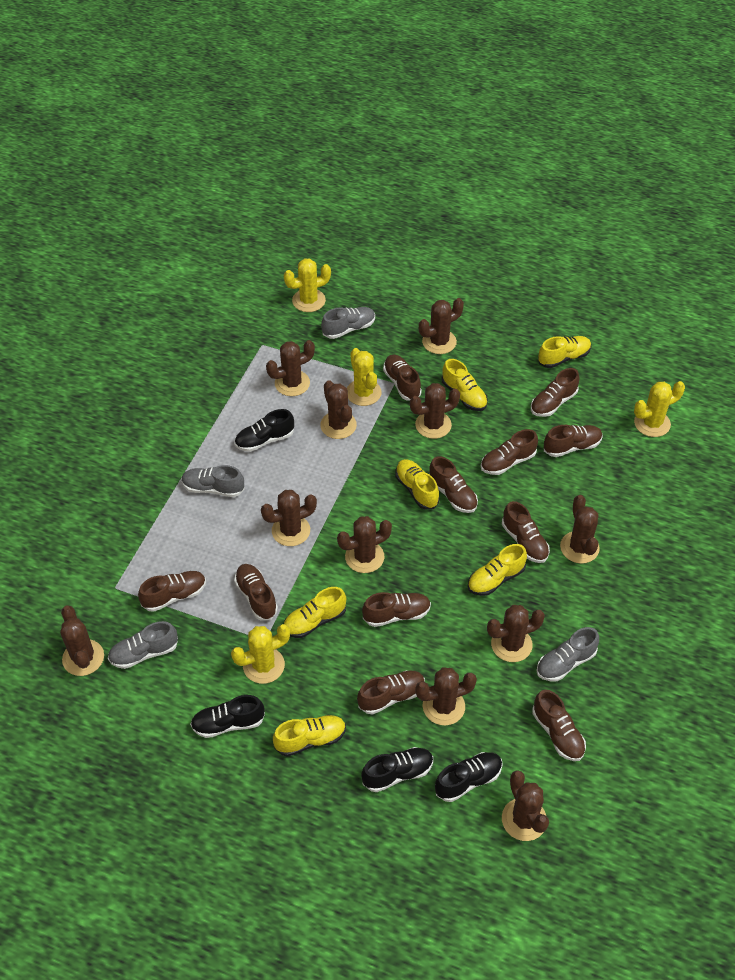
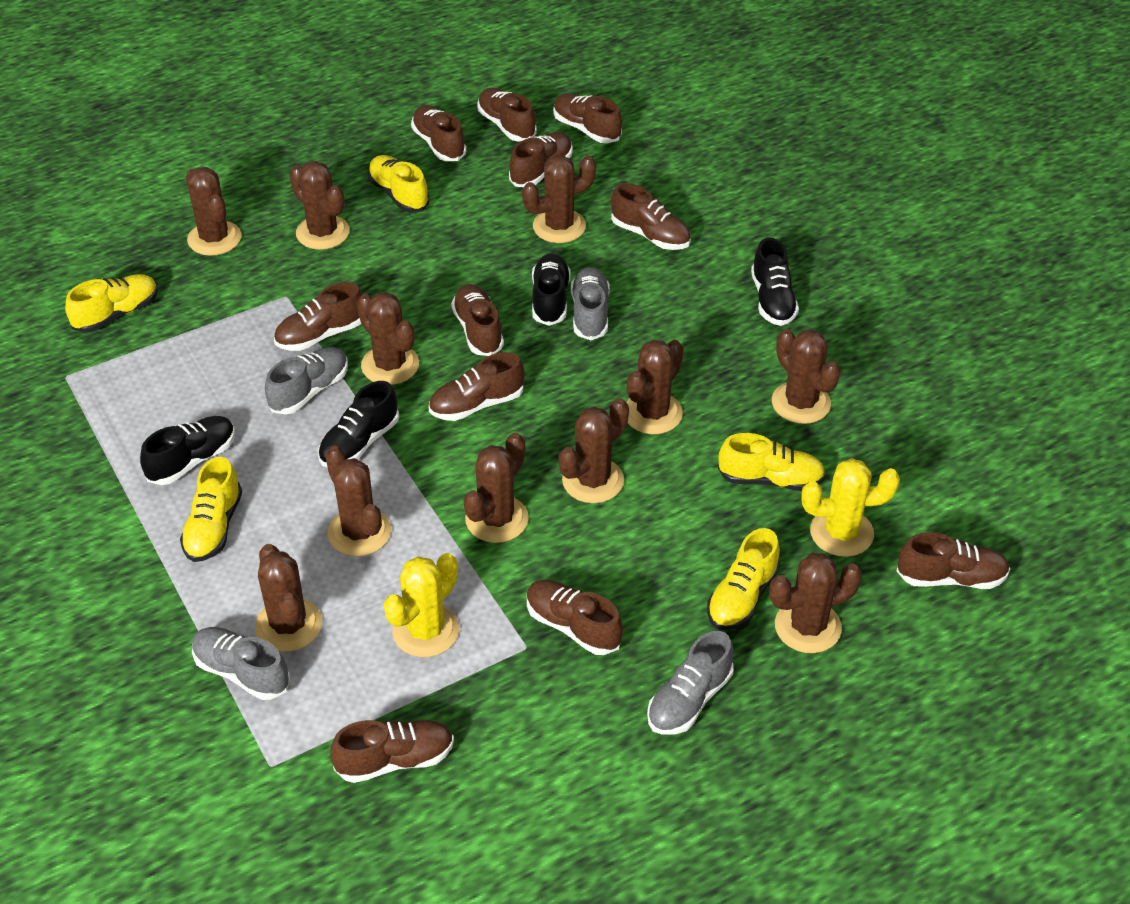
yellow cactus: 4 -> 2
yellow shoe: 6 -> 5

